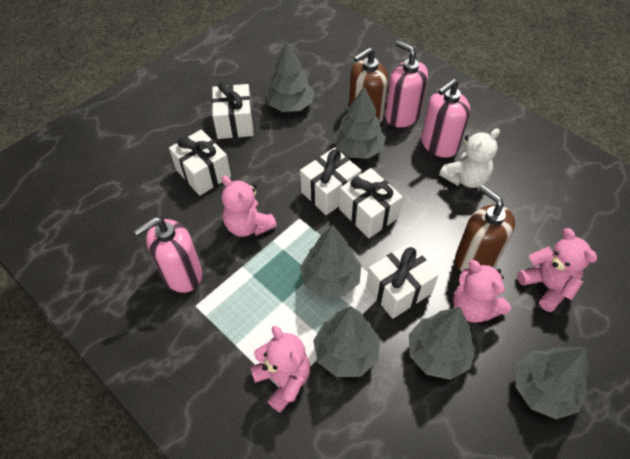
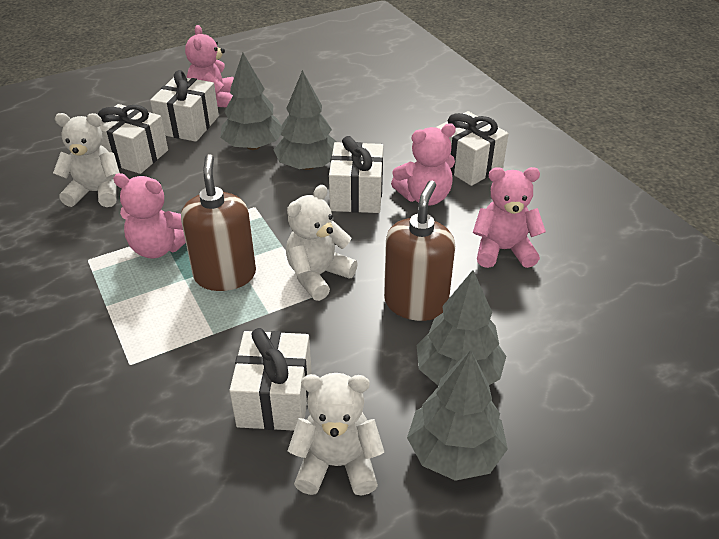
grey tree: 6 -> 4
pink soap dispenser: 3 -> 0
white teddy bear: 1 -> 3

